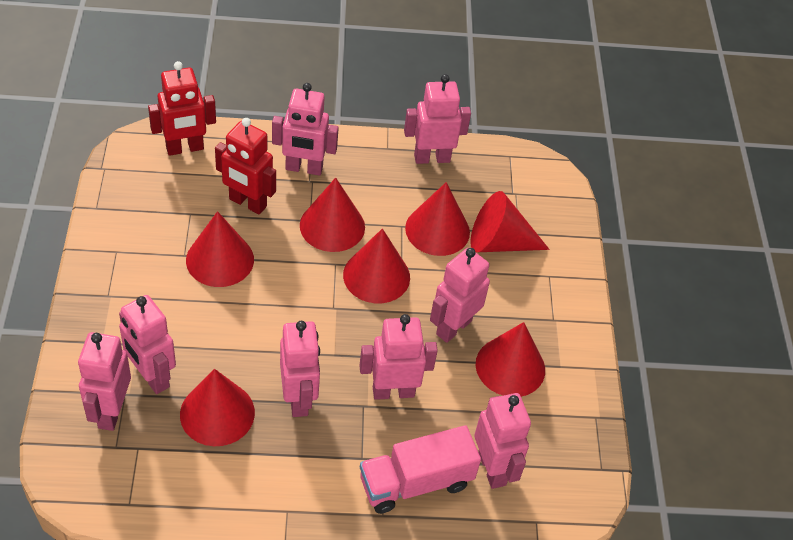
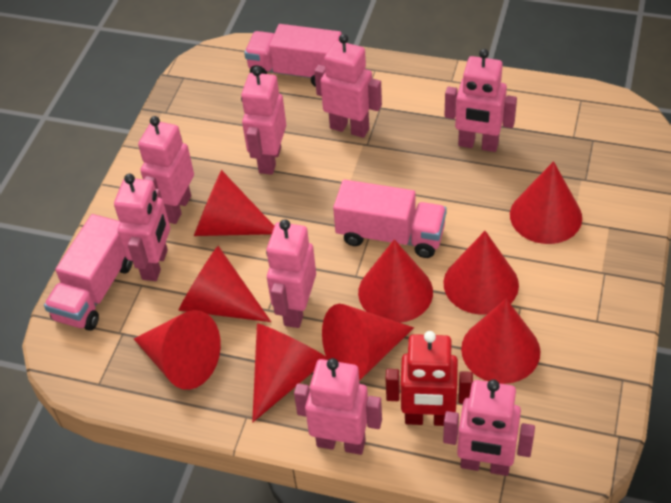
pink truck: 1 -> 3
red cone: 7 -> 9
red robot: 2 -> 1

